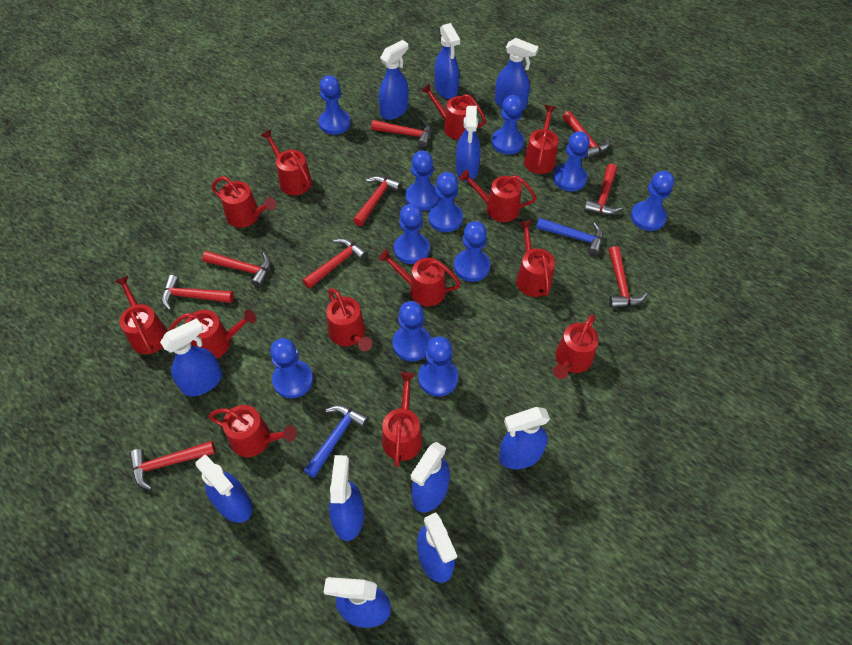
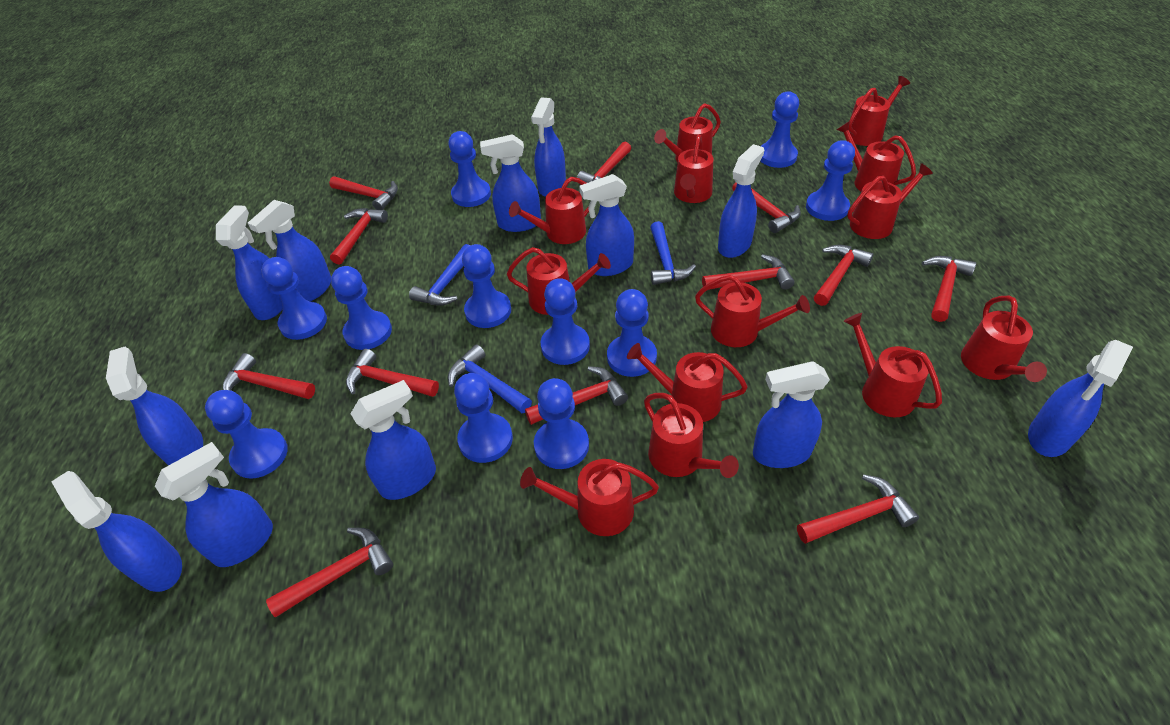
blue hammer: 2 -> 3
blue spray bottle: 11 -> 12
red hammer: 9 -> 12

